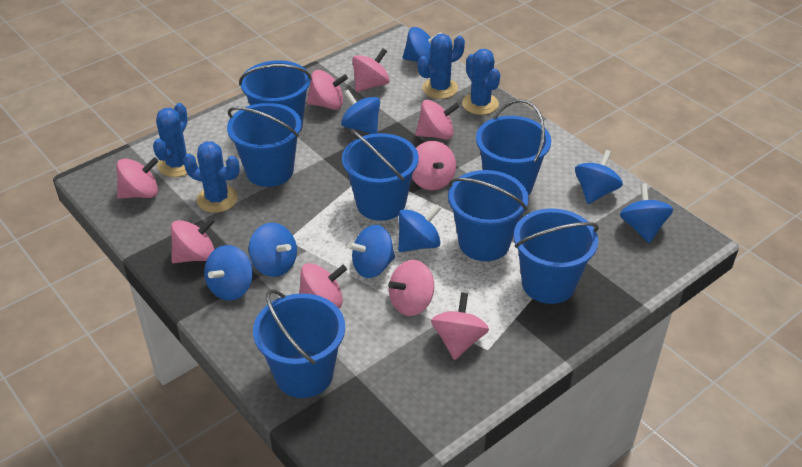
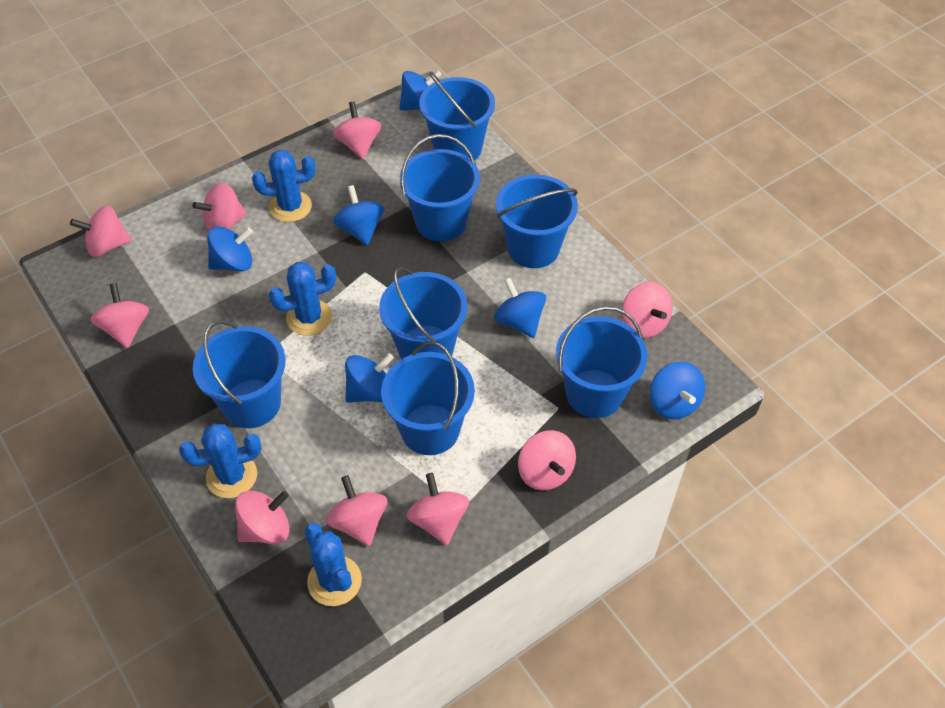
blue spinning top: 8 -> 6

